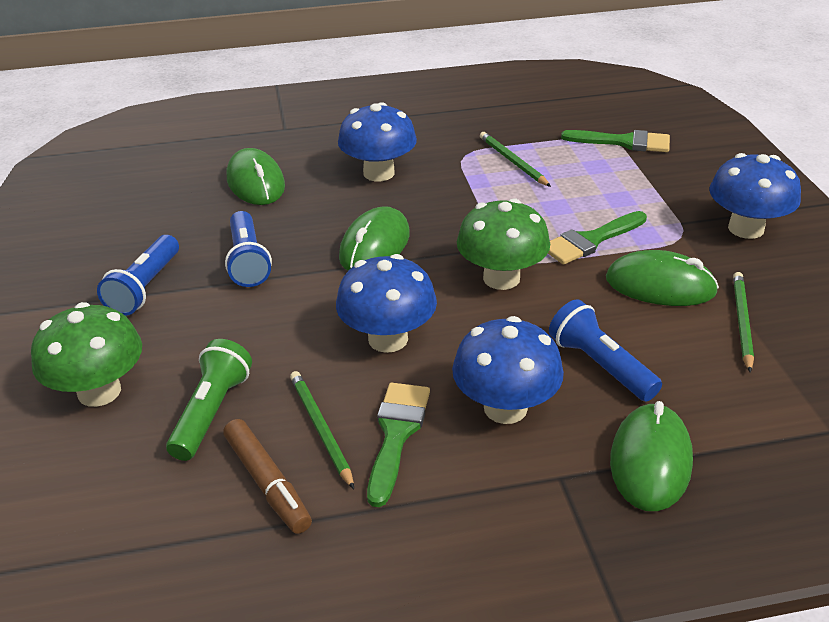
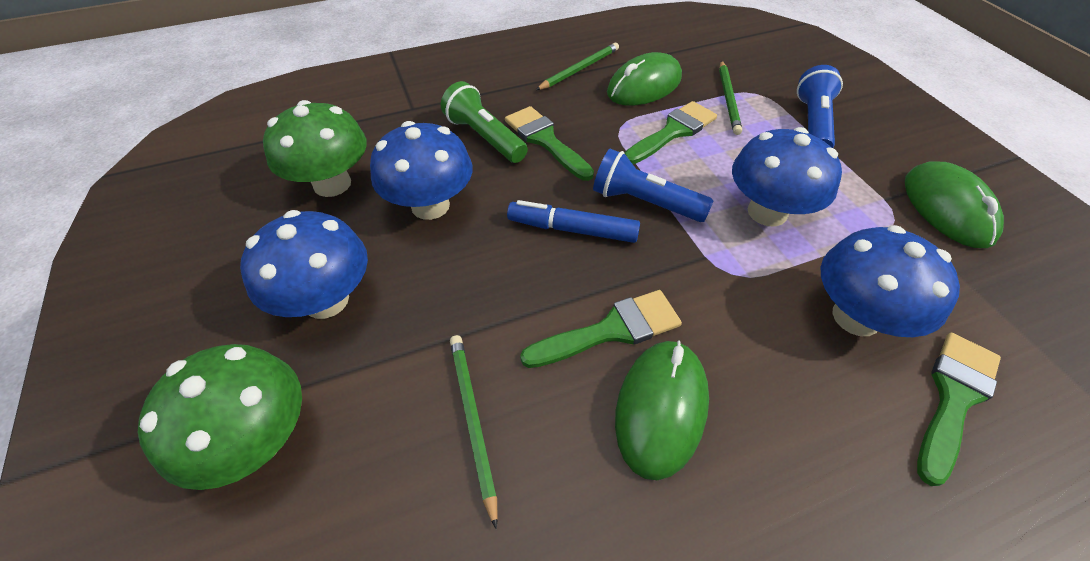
blue flashlight: 3 -> 2
blue marker: 0 -> 1
brown marker: 1 -> 0
green brush: 3 -> 4
green mouse: 4 -> 3

